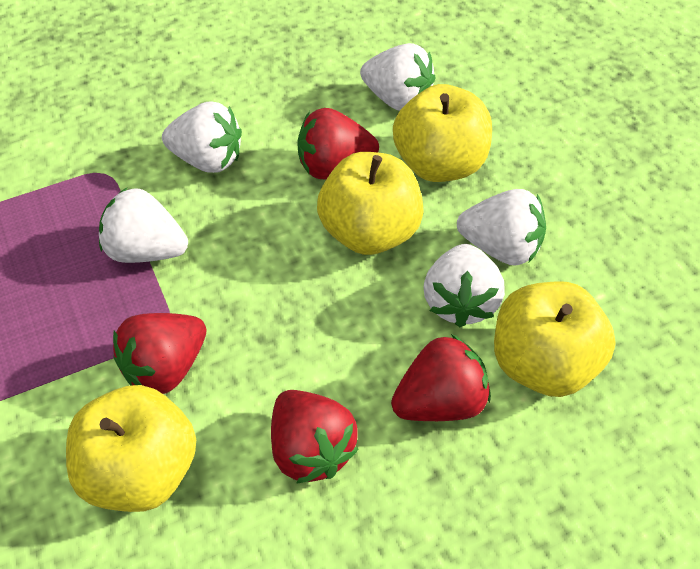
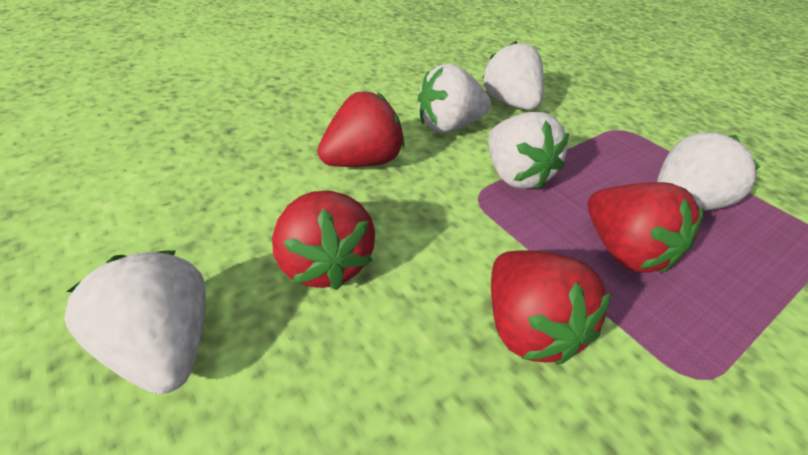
yellow apple: 4 -> 0

